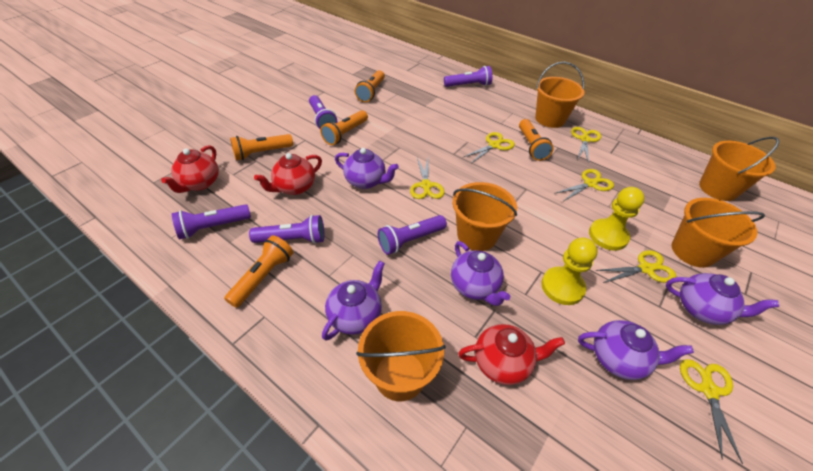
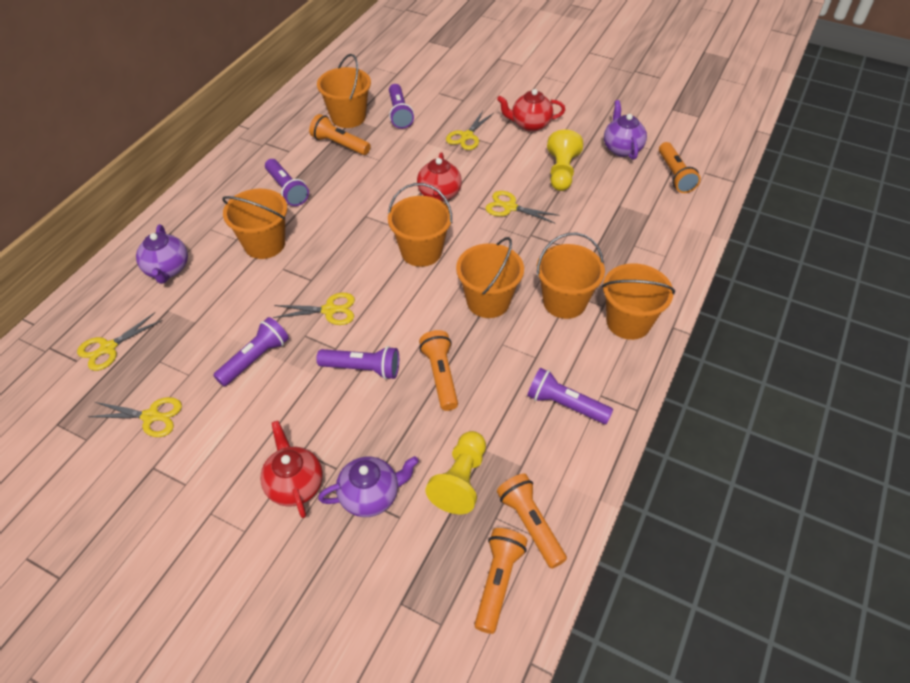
orange bucket: 5 -> 6
purple teapot: 5 -> 3
yellow scissors: 6 -> 5

